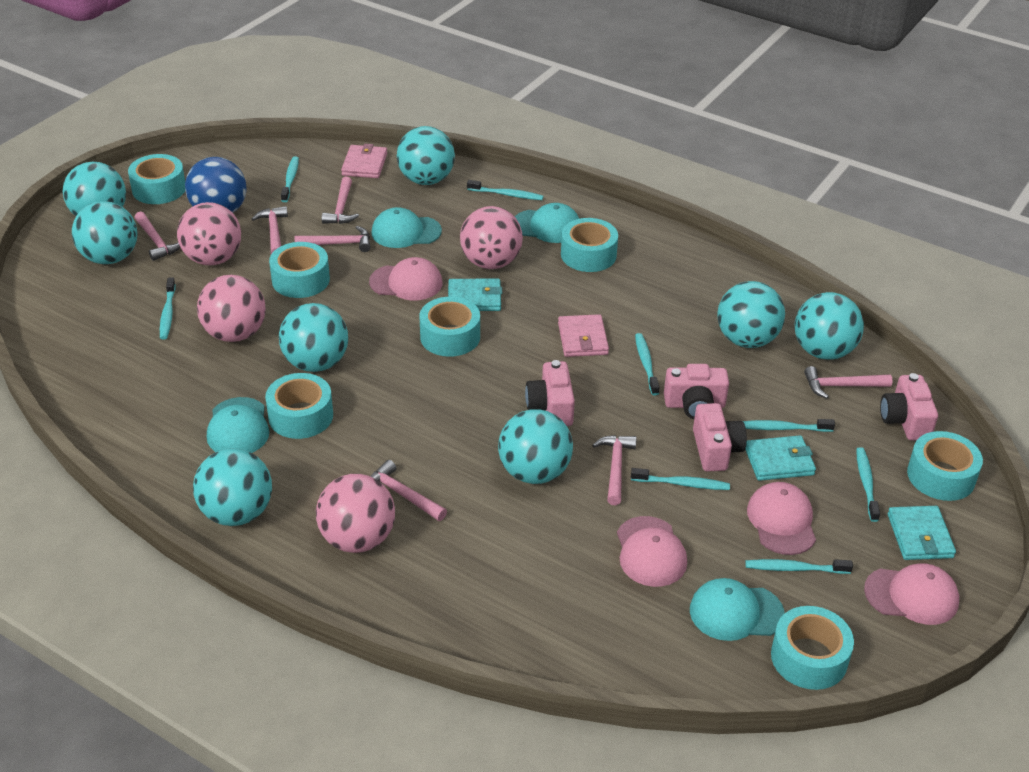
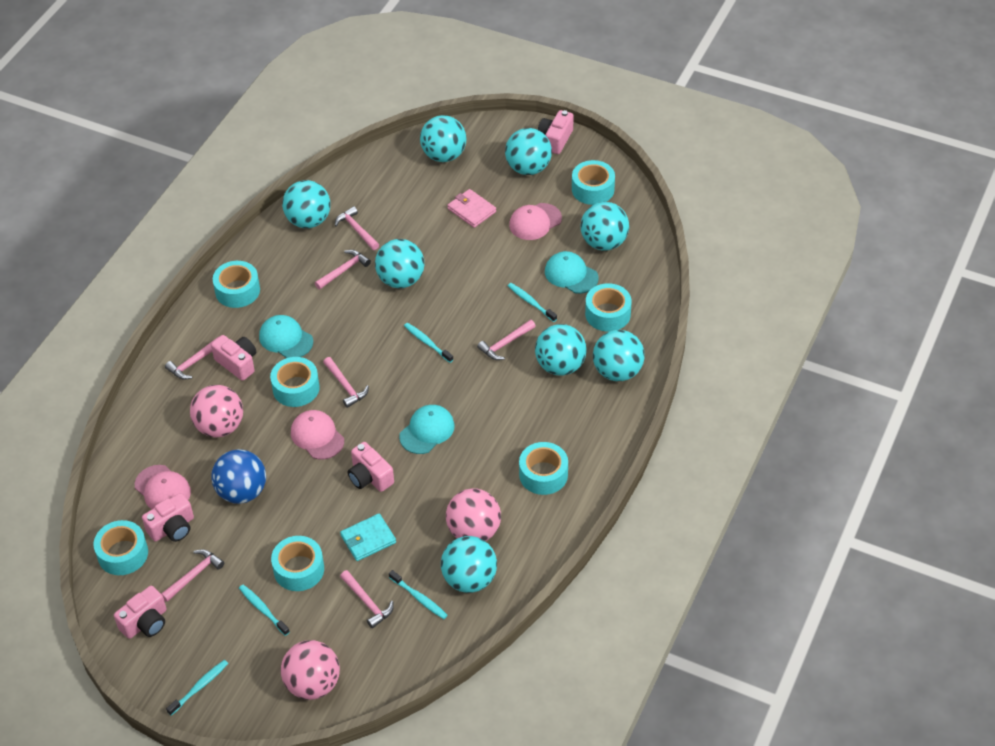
pink ball: 4 -> 3
pink camera: 4 -> 5
pink cap: 4 -> 3
pink wallet: 2 -> 1
turquoise cap: 4 -> 3
turquoise toothbrush: 8 -> 5
turquoise wallet: 3 -> 1

